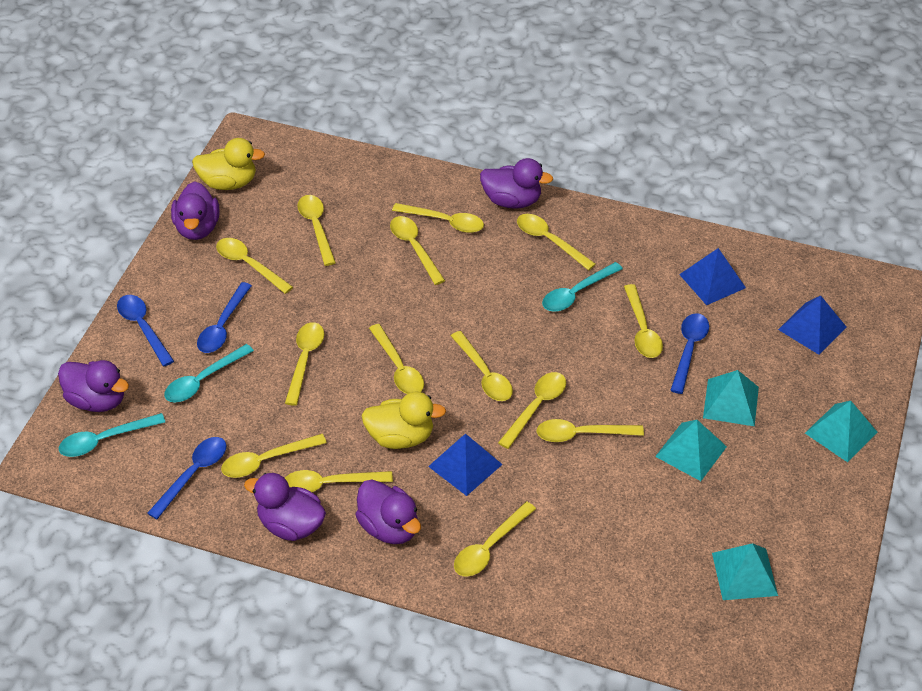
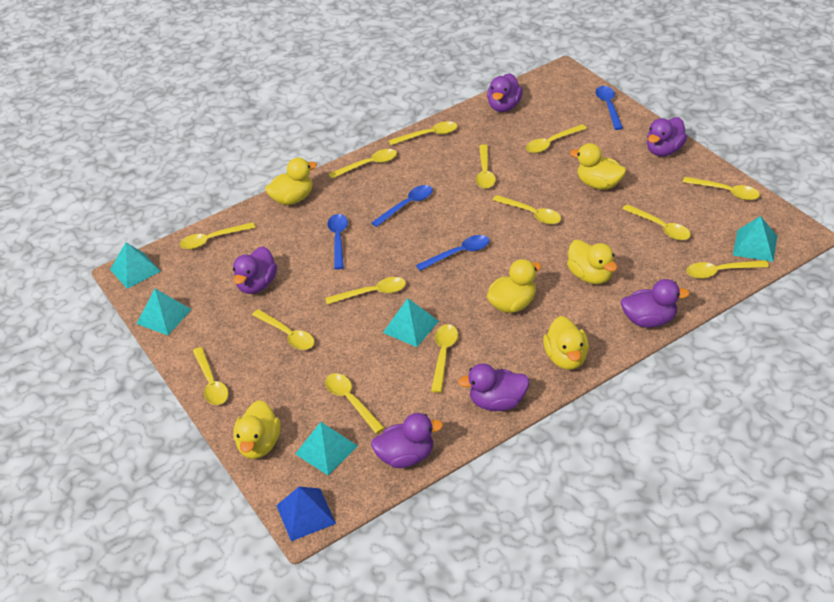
blue pyramid: 3 -> 1
purple duck: 5 -> 6
turquoise pyramid: 4 -> 5
turquoise spoon: 3 -> 0
yellow duck: 2 -> 6

